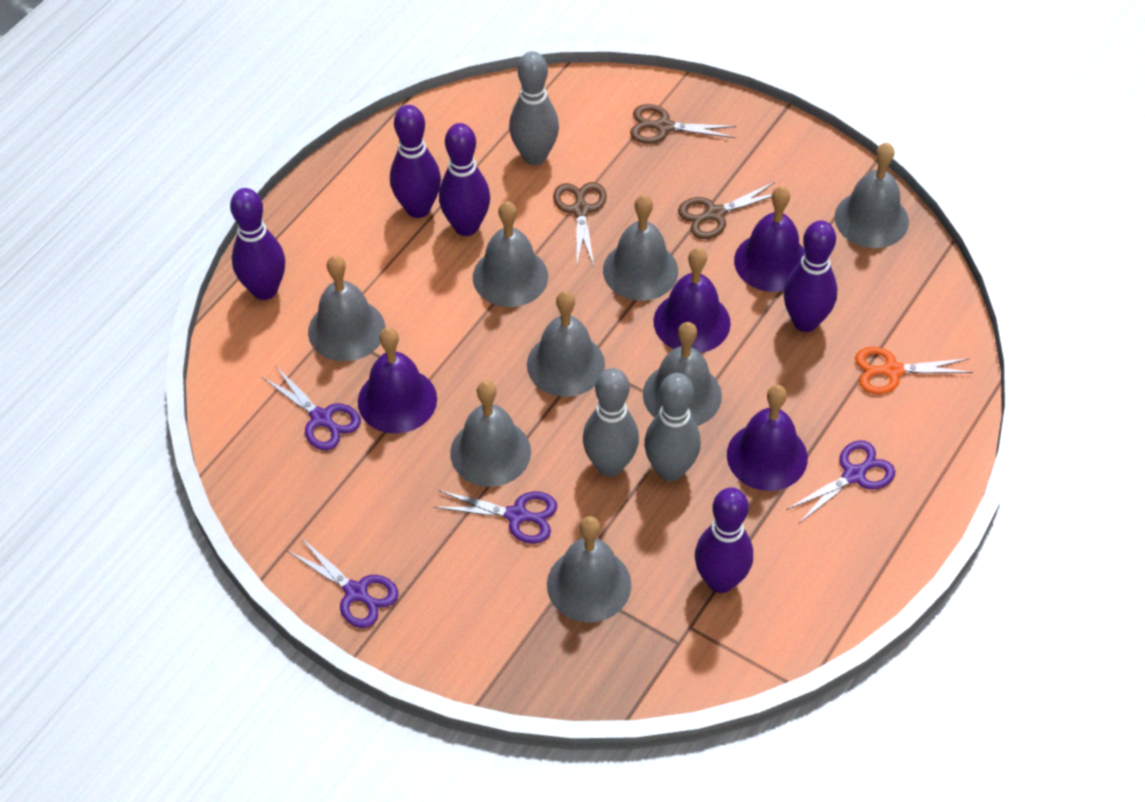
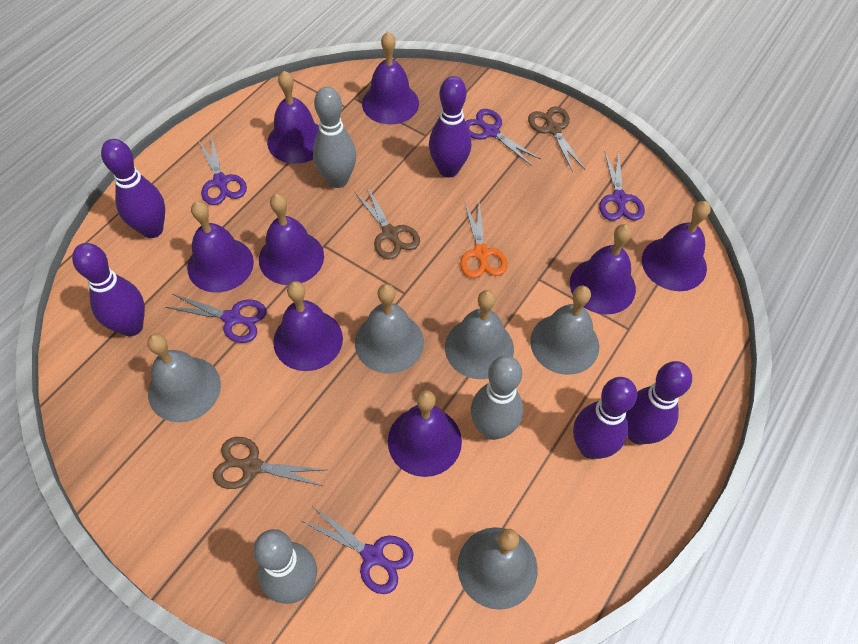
grey bell: 8 -> 5
purple bell: 4 -> 8
purple scissors: 4 -> 5

